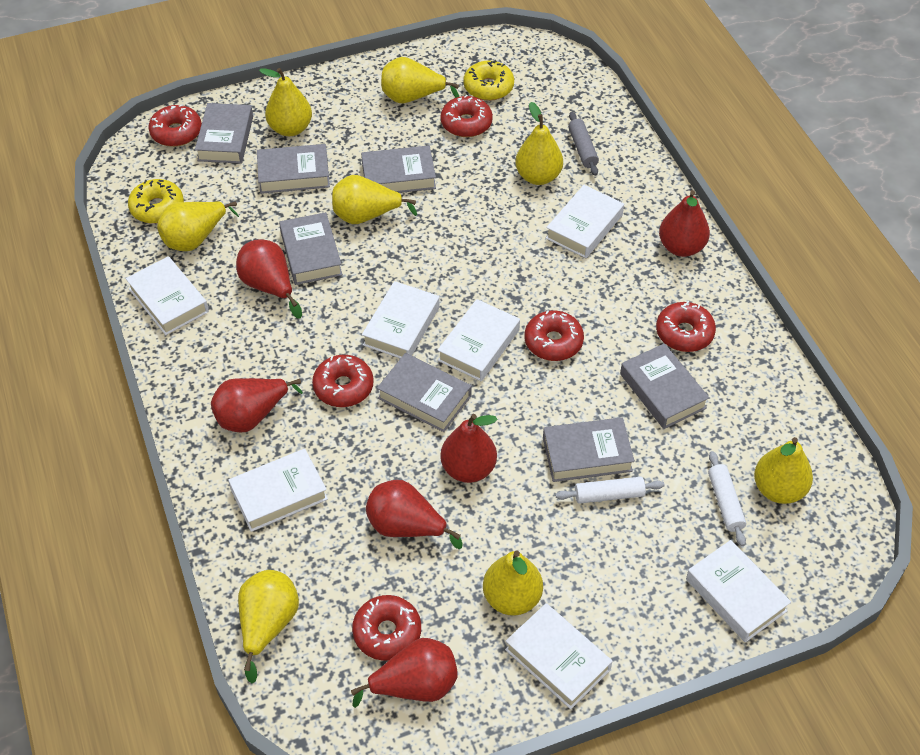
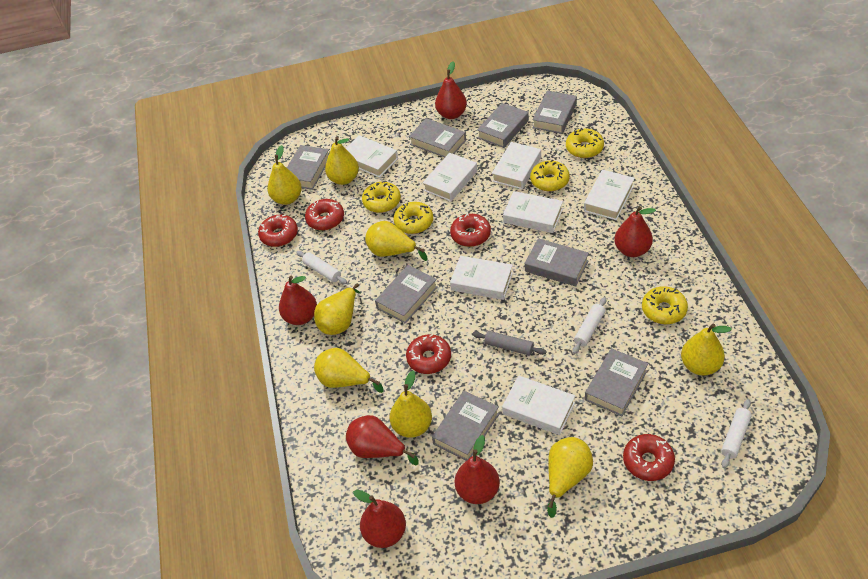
grey book: 7 -> 8
red donut: 6 -> 5
white rolling pin: 2 -> 3
yellow donut: 2 -> 5

